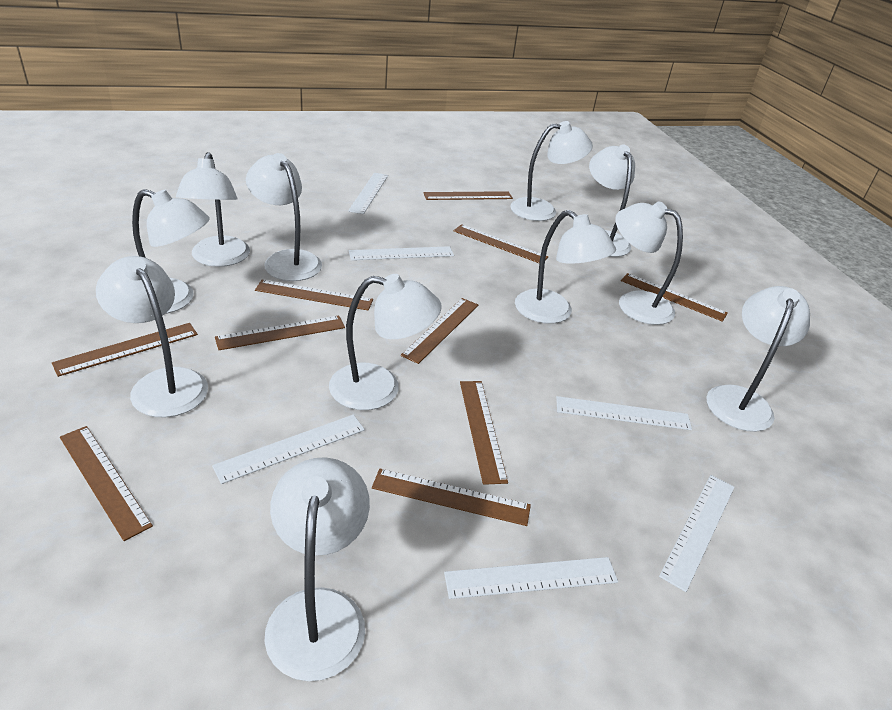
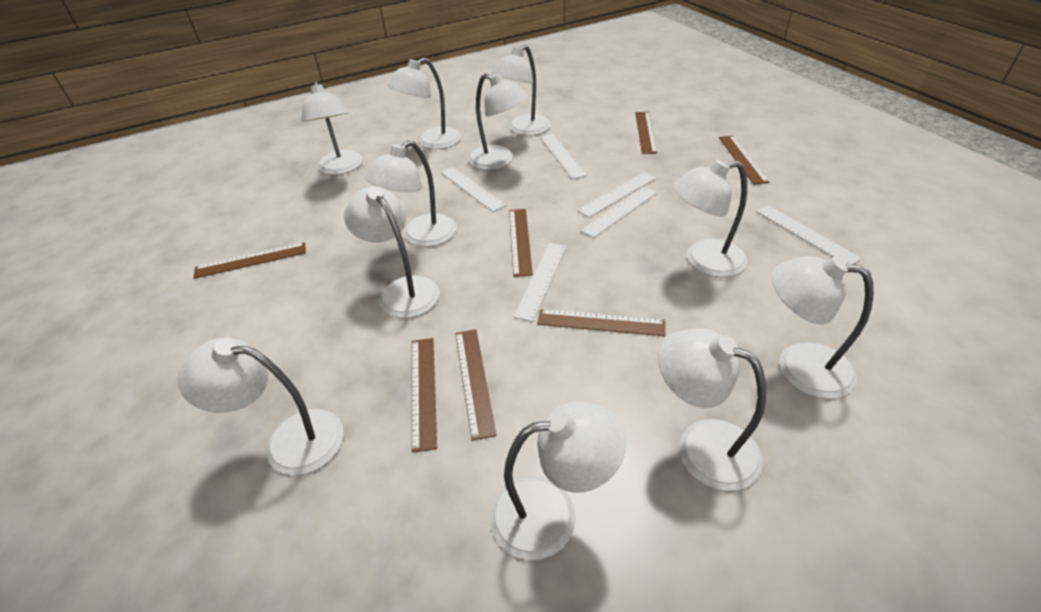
brown ruler: 10 -> 7

